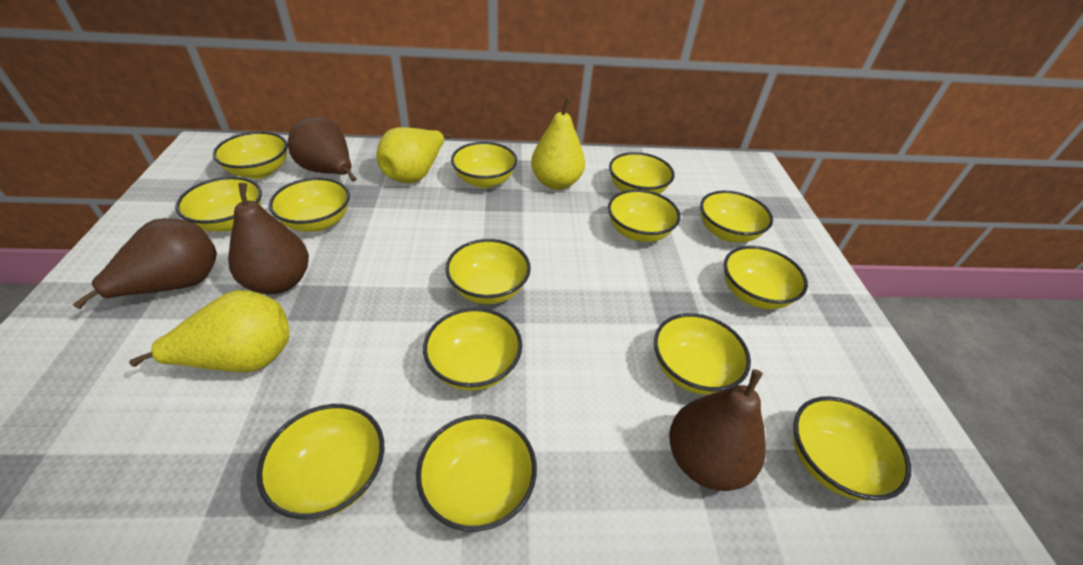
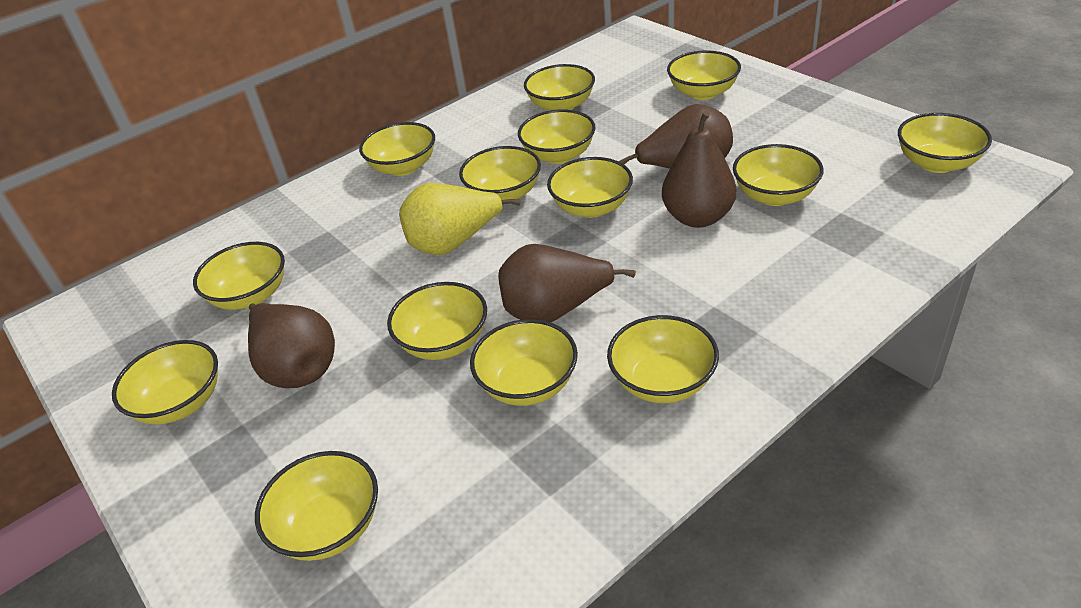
yellow pear: 3 -> 1

